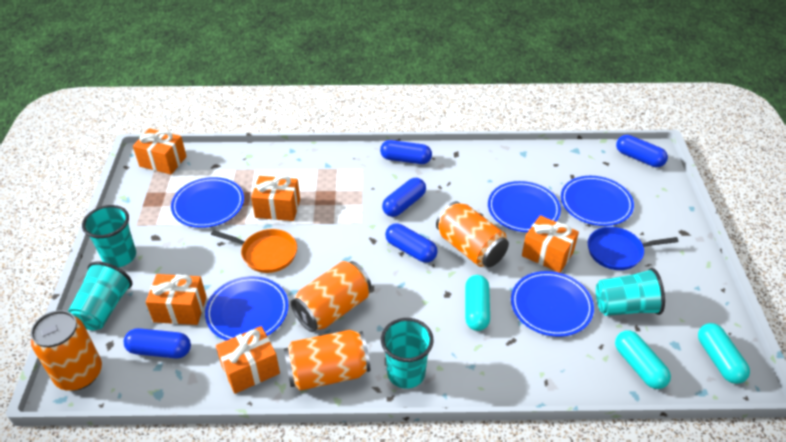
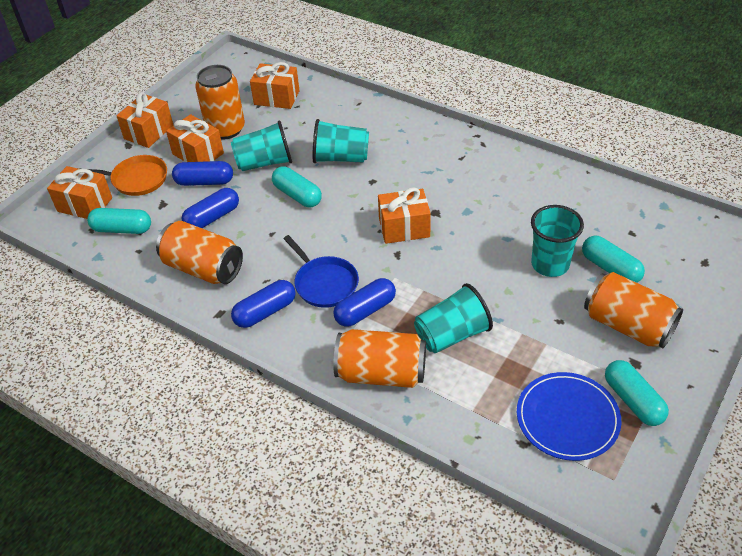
blue capsule: 5 -> 4
blue plate: 5 -> 1
turquoise capsule: 3 -> 4

